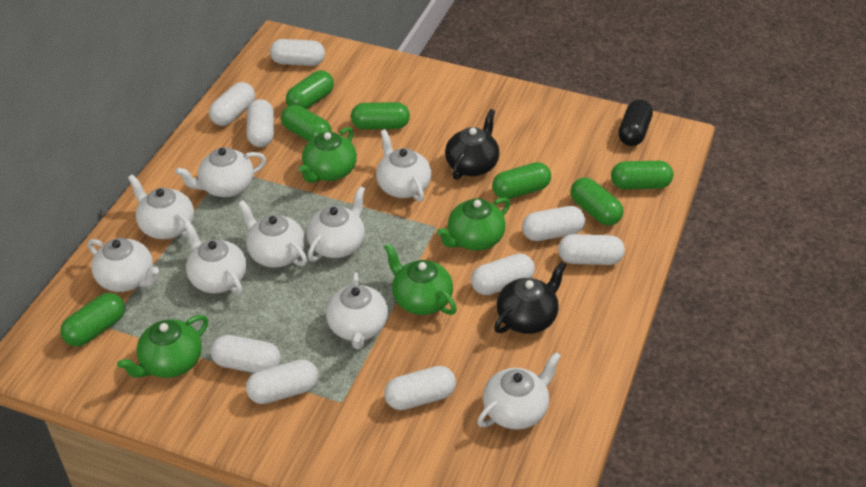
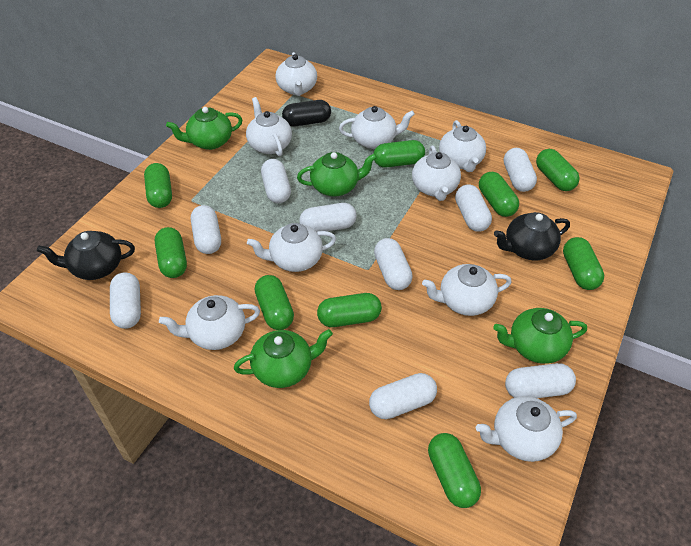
green capsule: 7 -> 9

